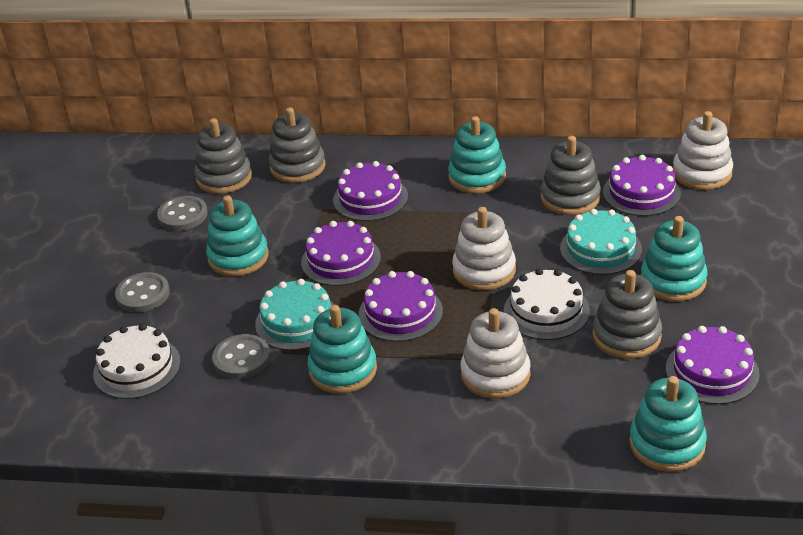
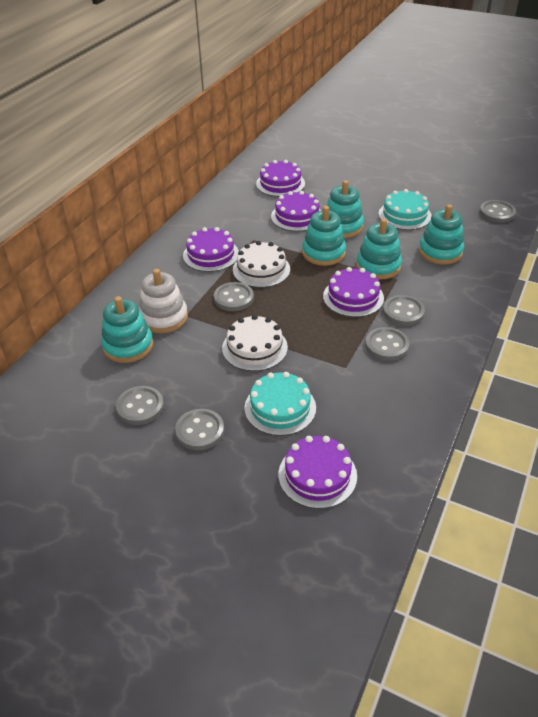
grey button: 3 -> 6
grey stacking toy: 4 -> 0
white stacking toy: 3 -> 1

